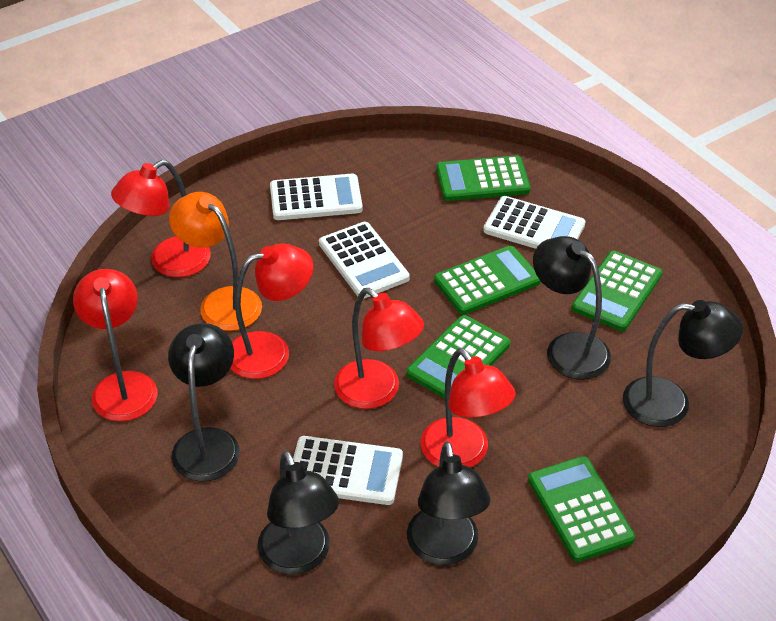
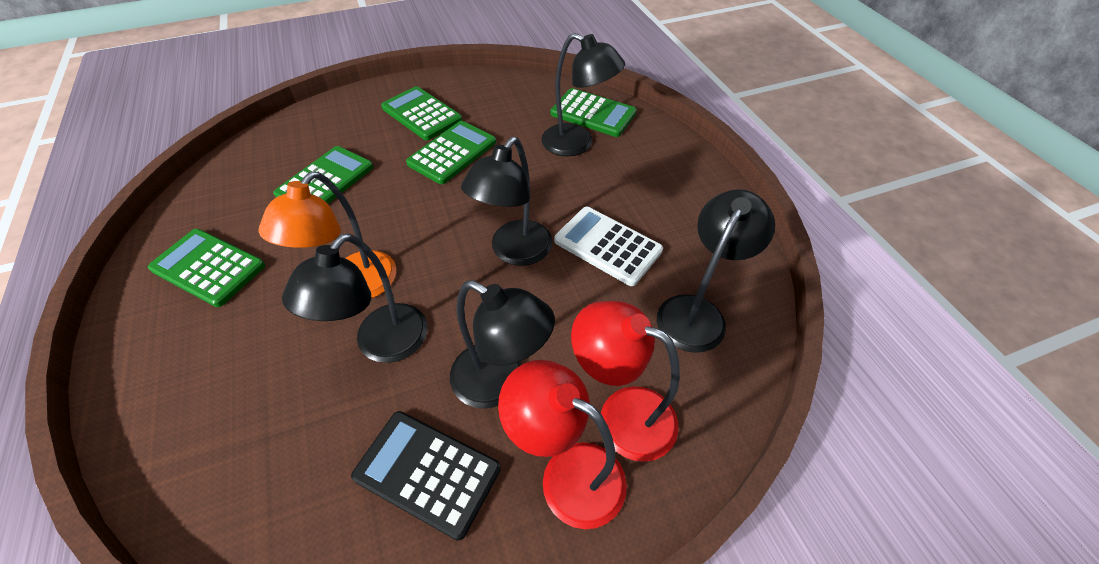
black calculator: 0 -> 1
red lamp: 5 -> 2
white calculator: 4 -> 1

